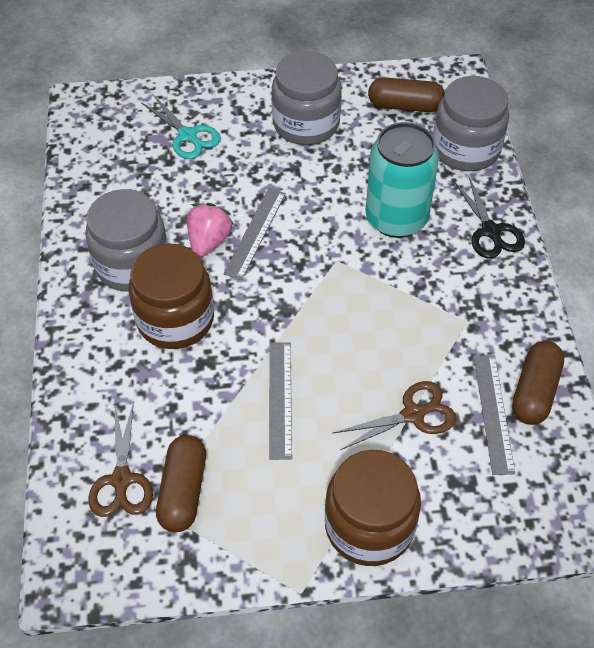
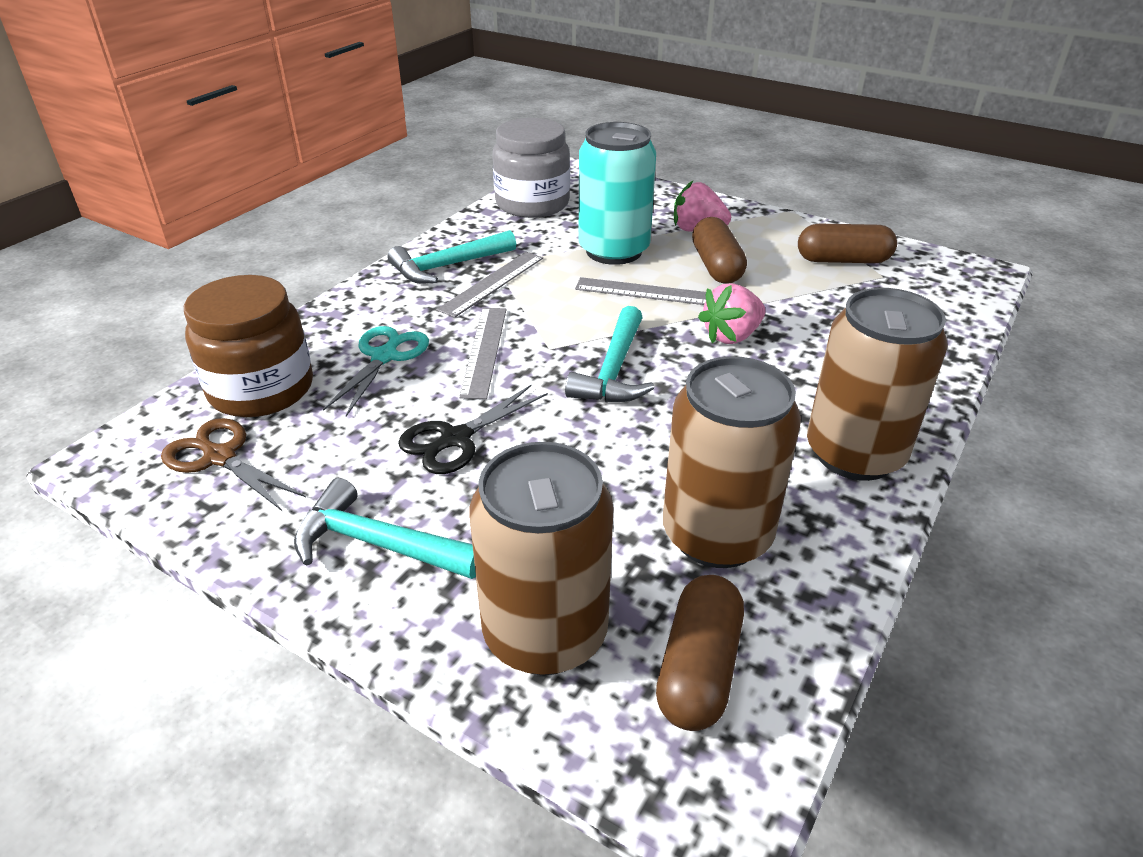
brown can: 0 -> 3
brown jar: 2 -> 1
brown scissors: 2 -> 1
grey jar: 3 -> 1
pink strawberry: 1 -> 2
turquoise hammer: 0 -> 3

